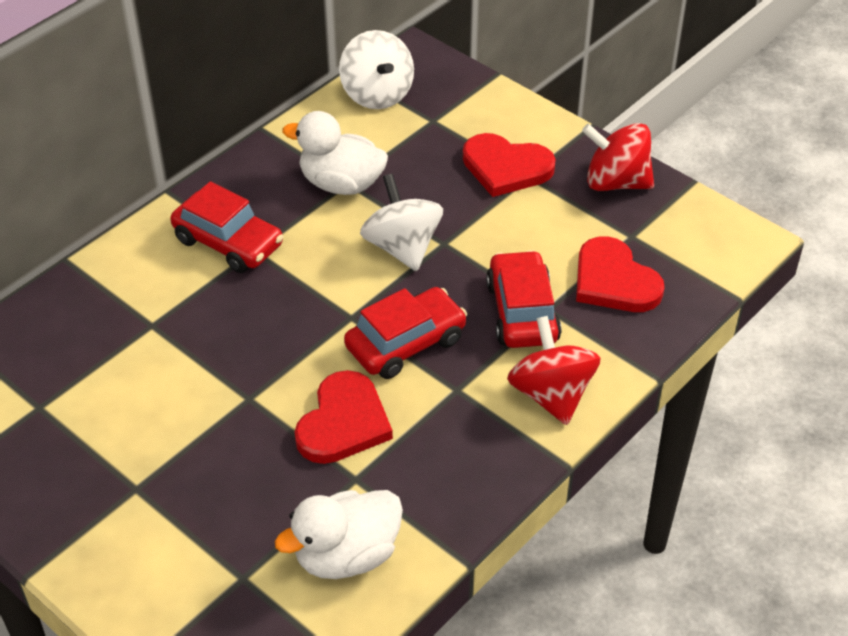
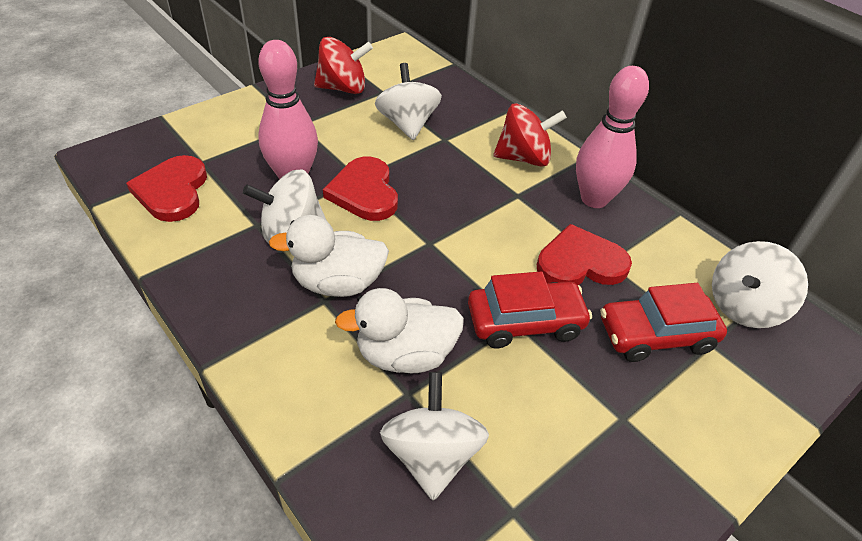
pink bowling pin: 0 -> 2
red car: 3 -> 2
white spinning top: 2 -> 4

